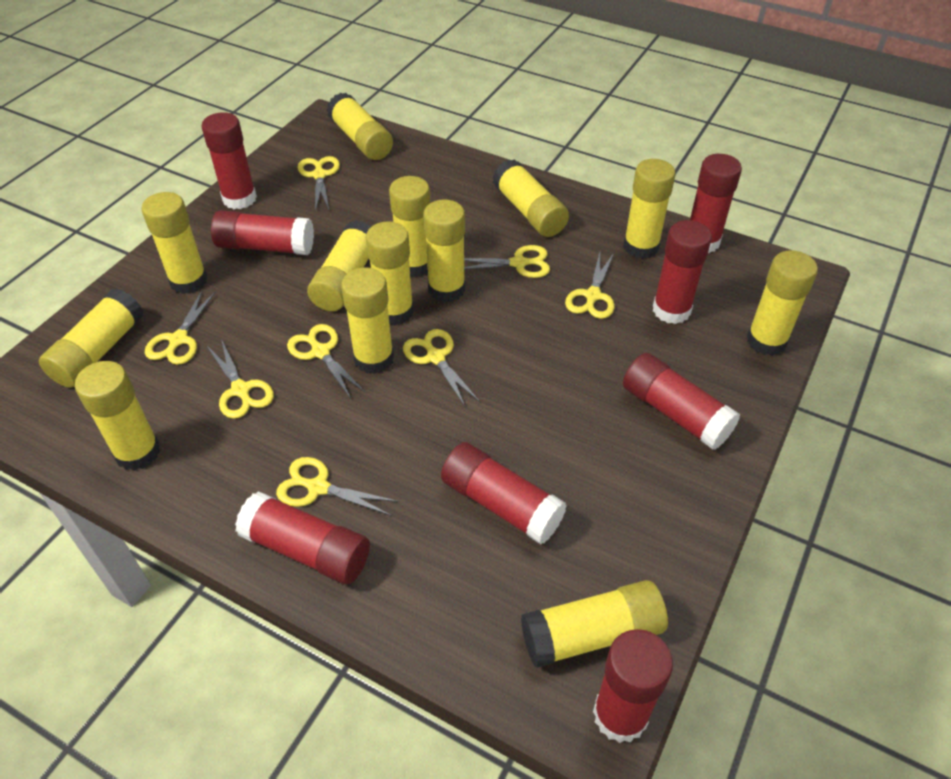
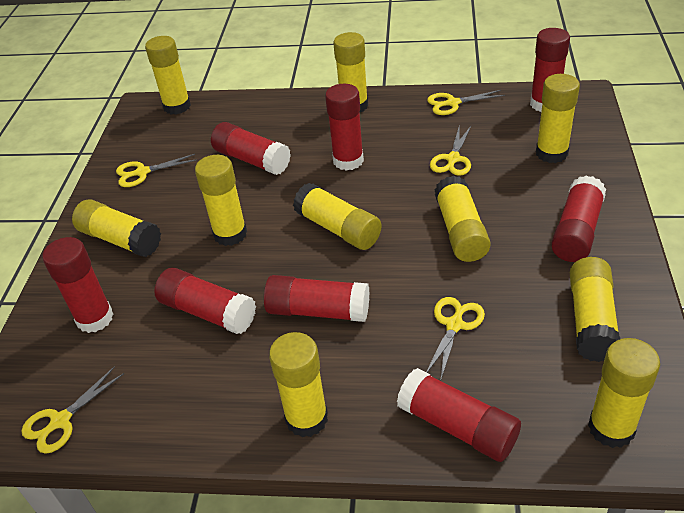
yellow glue stick: 13 -> 10
yellow scissors: 8 -> 5

